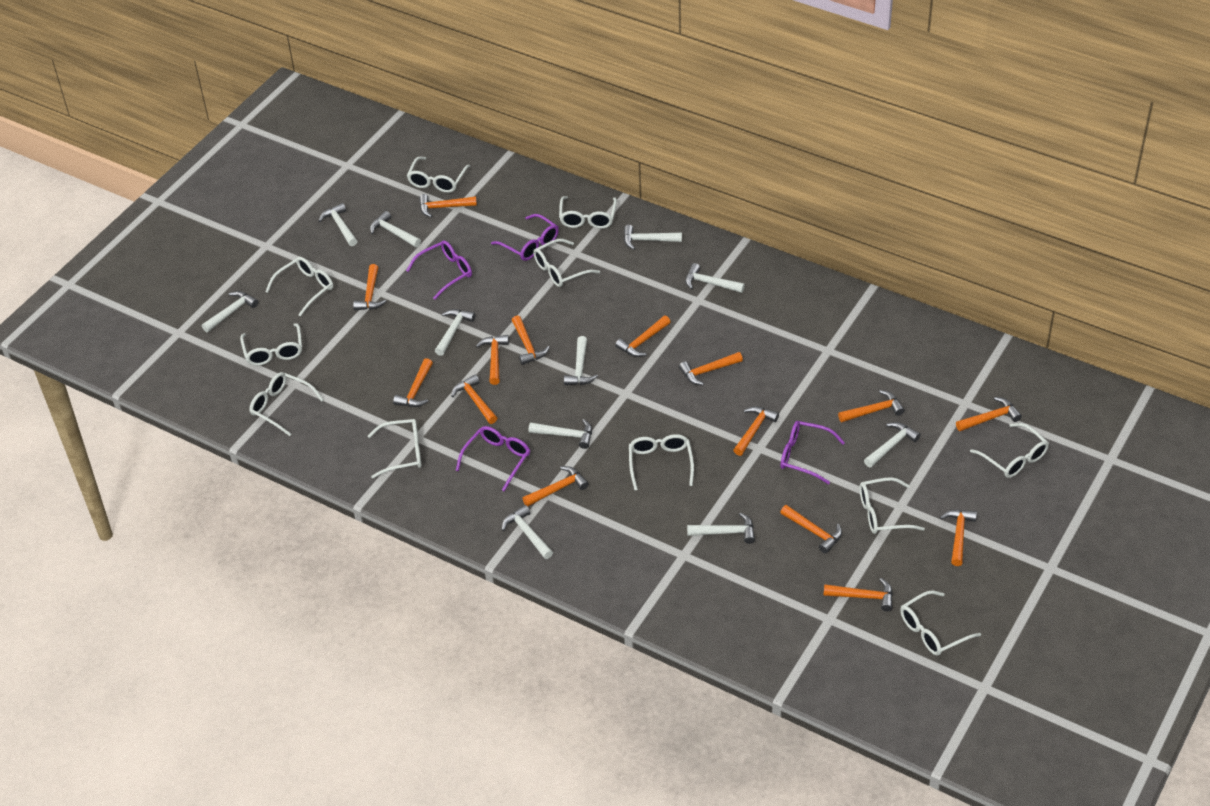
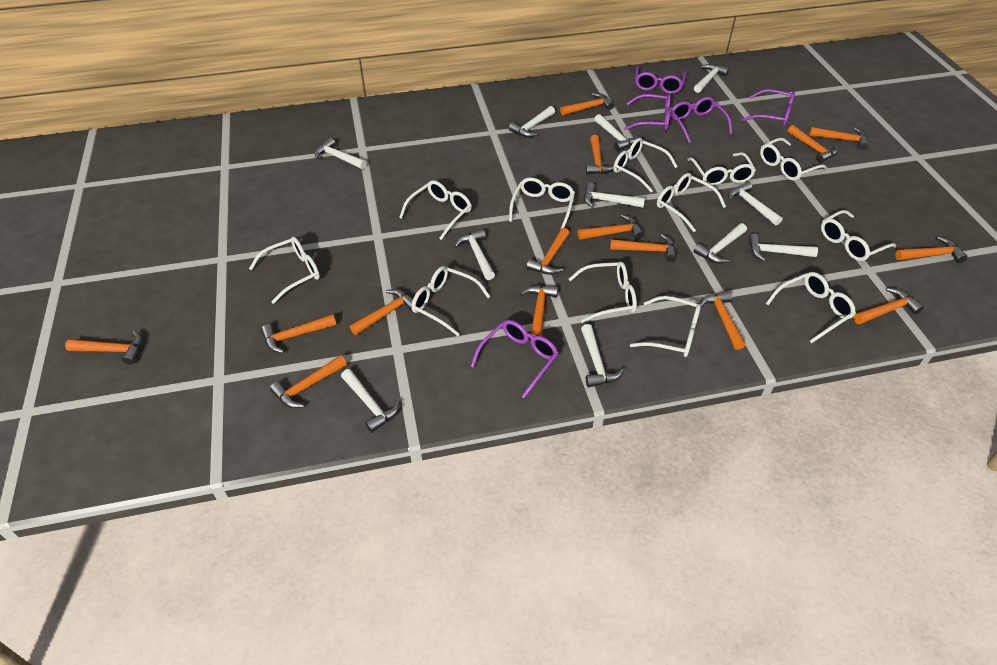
purple glasses: 4 -> 5
white glasses: 11 -> 12

